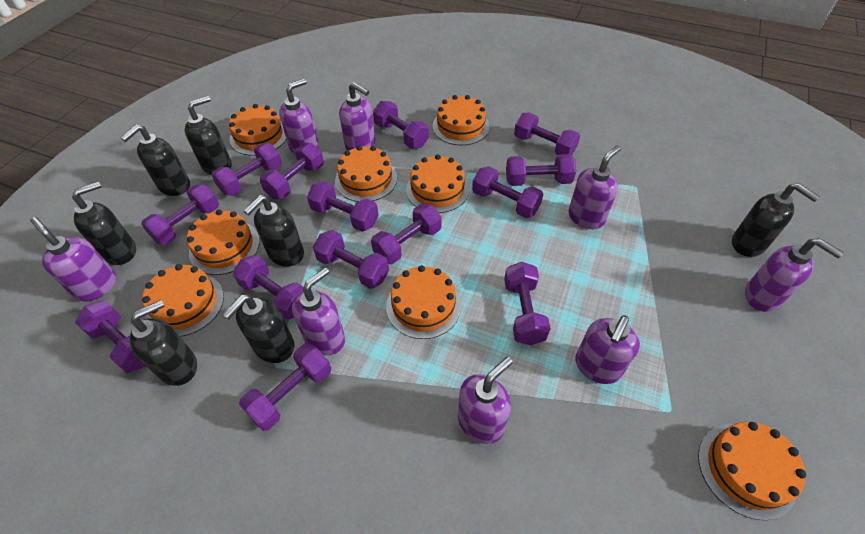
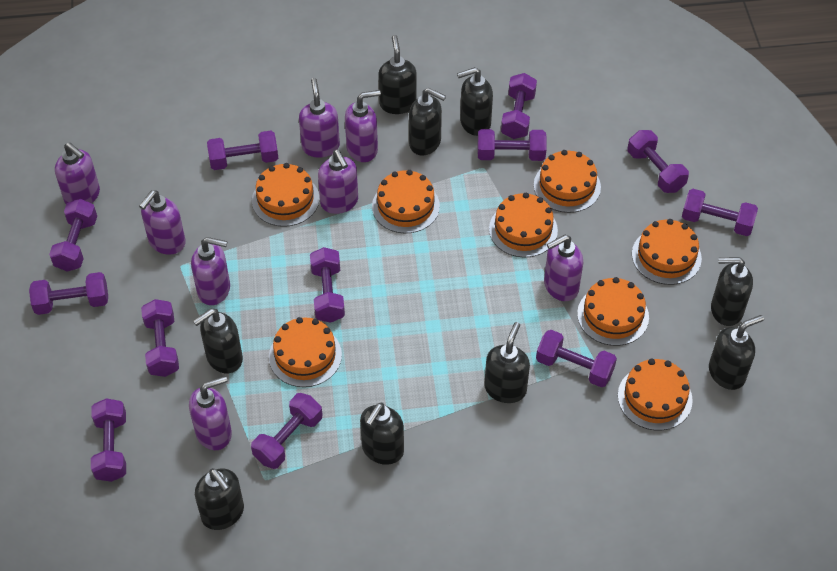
black soap dispenser: 7 -> 9
purple dumbbell: 14 -> 12

